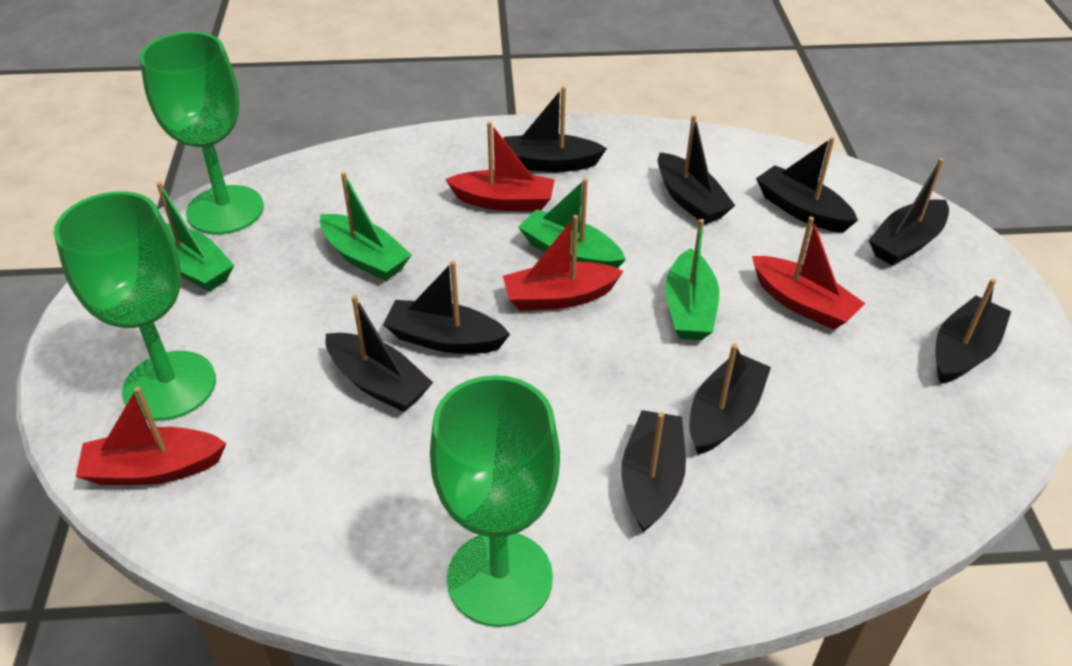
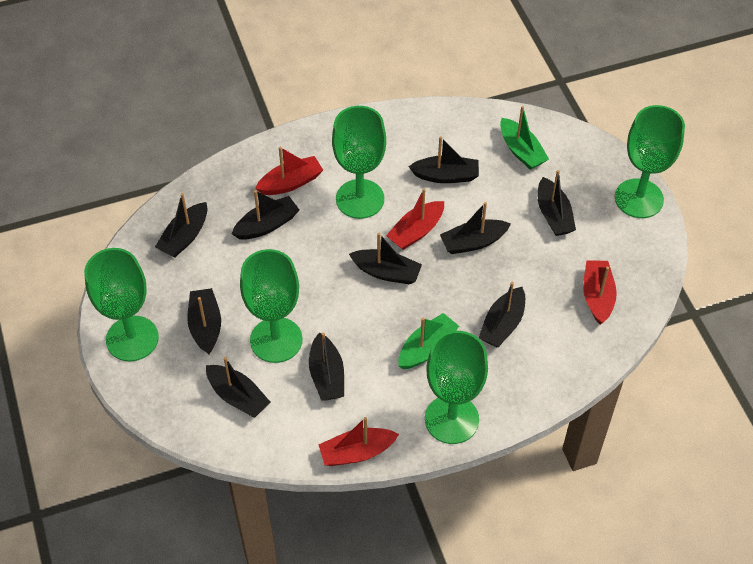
black boat: 9 -> 10
green boat: 4 -> 2
green goblet: 3 -> 5

